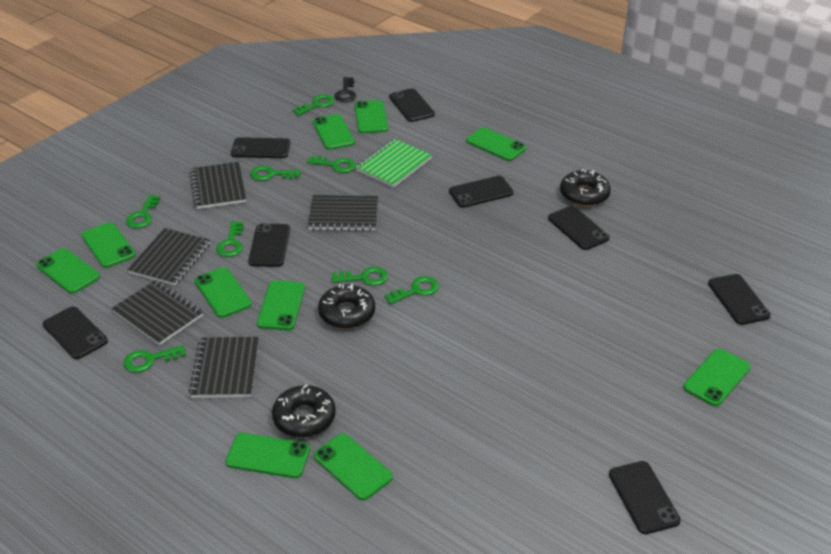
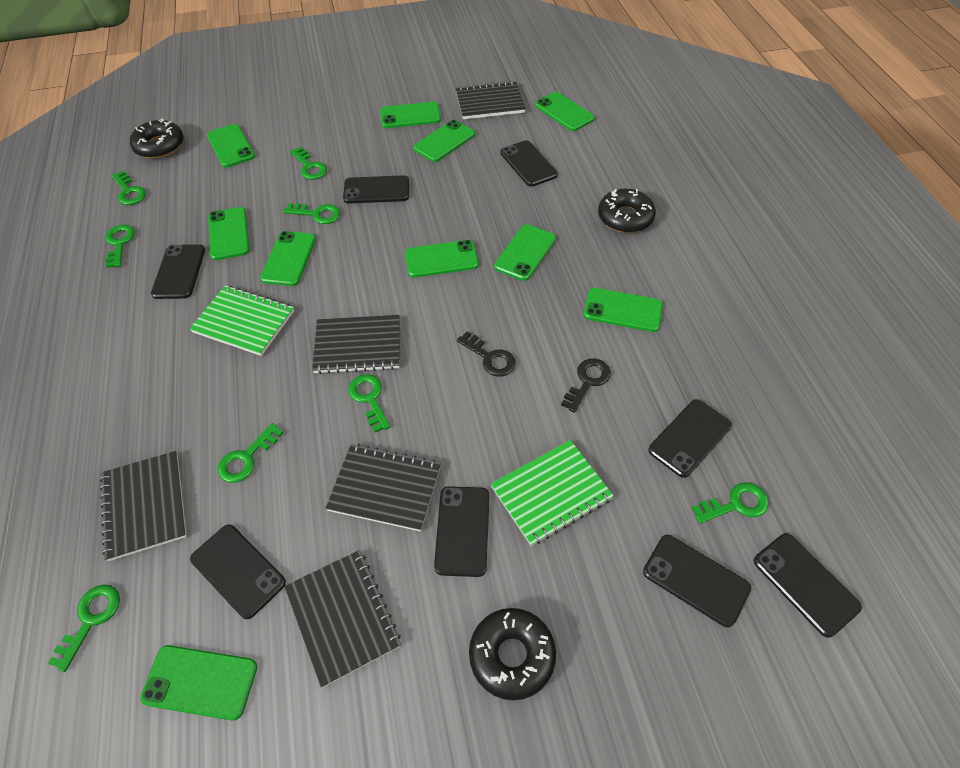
black key: 1 -> 2
green notebook: 1 -> 2

